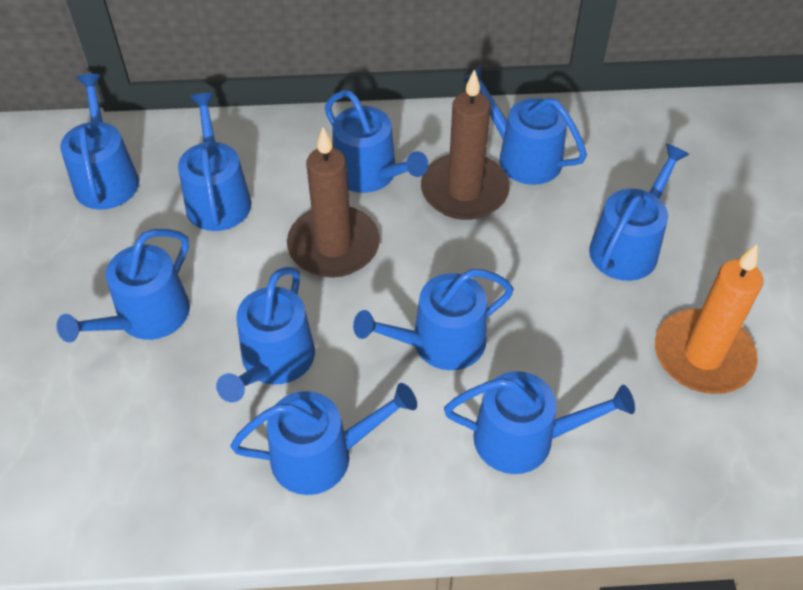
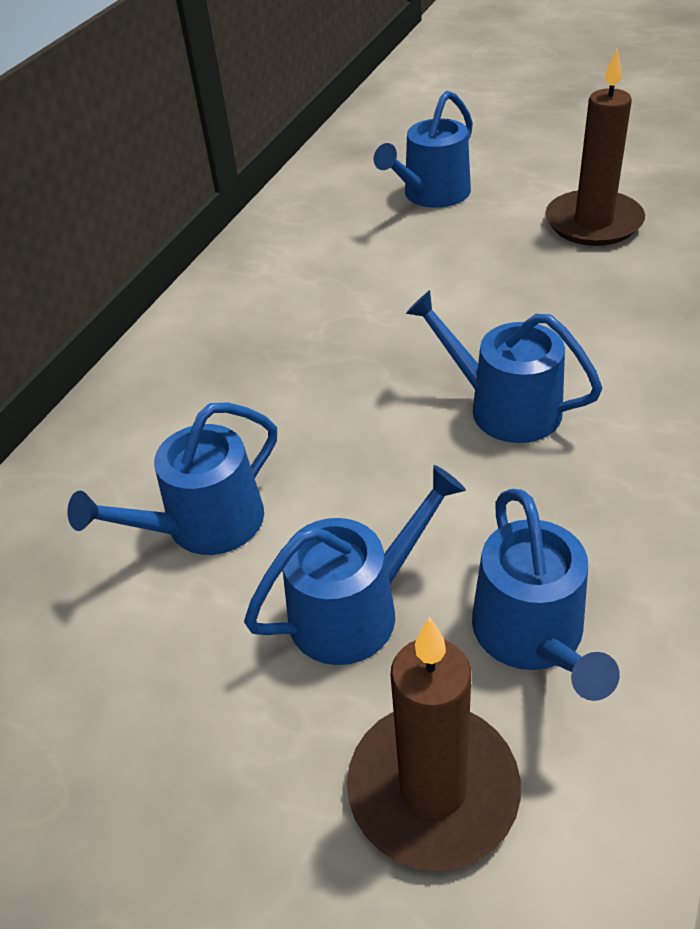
blue watering can: 10 -> 5
orange candle: 1 -> 0

